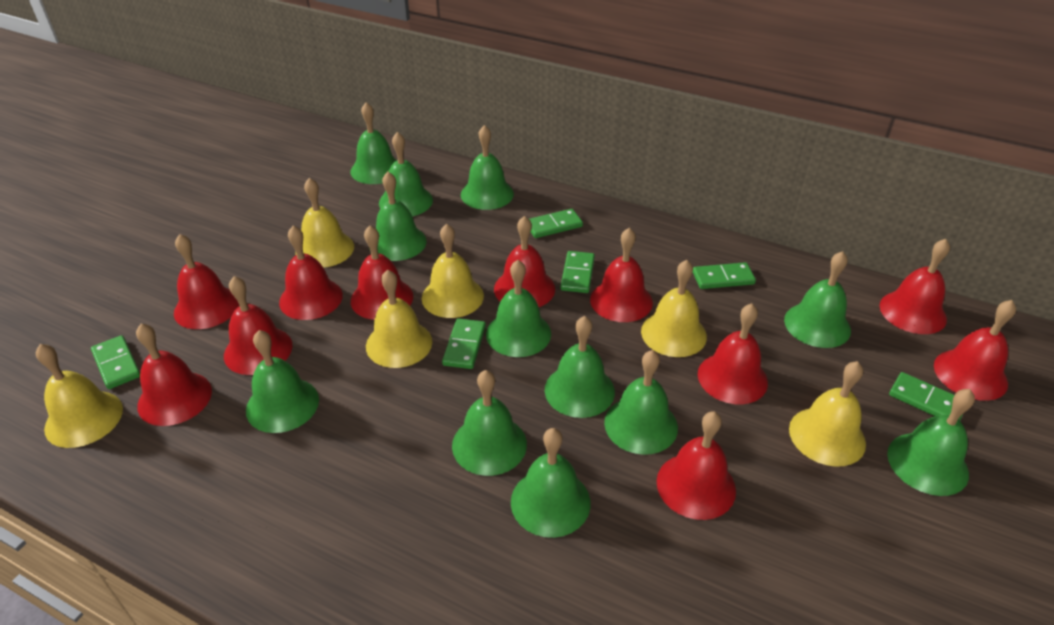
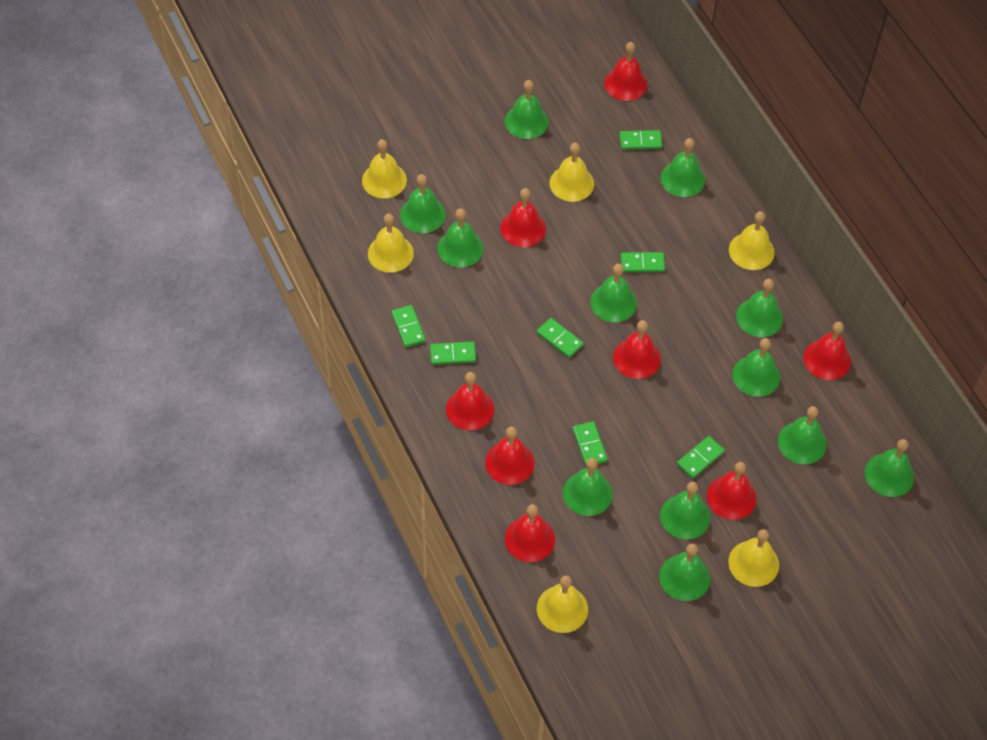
green domino: 6 -> 7
red bell: 11 -> 8

